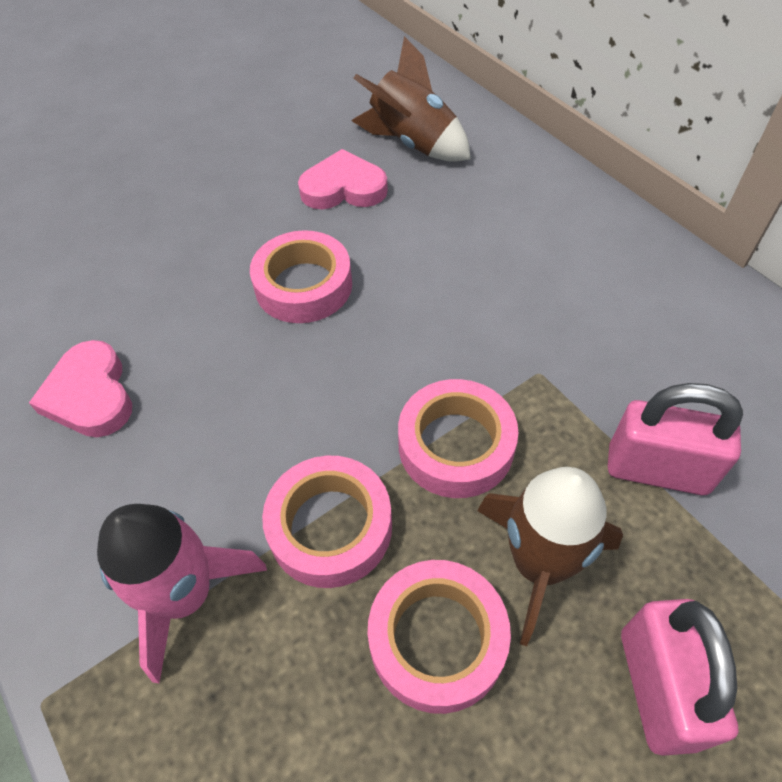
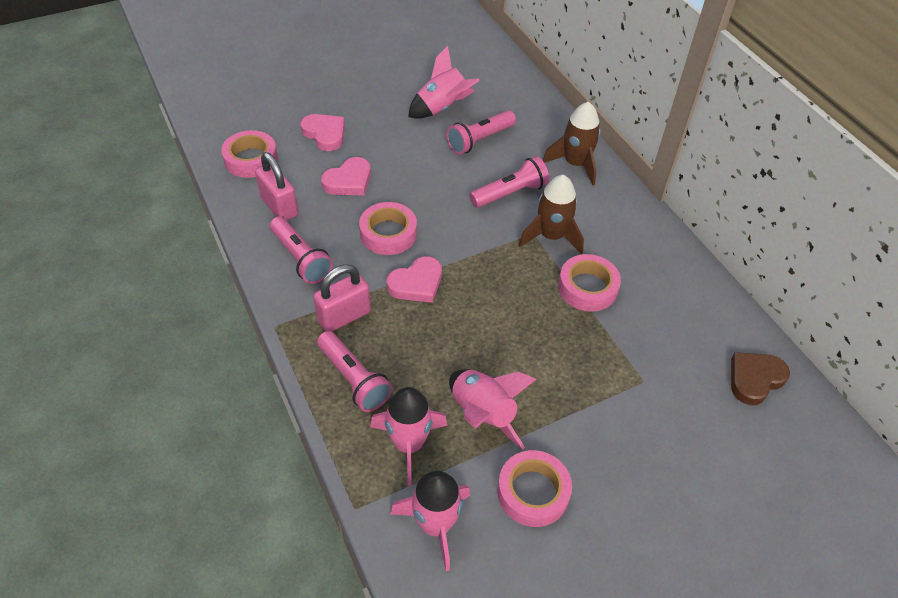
brown heart: 0 -> 1
pink flashlight: 0 -> 4
pink heart: 2 -> 3
pink rocket: 1 -> 4

